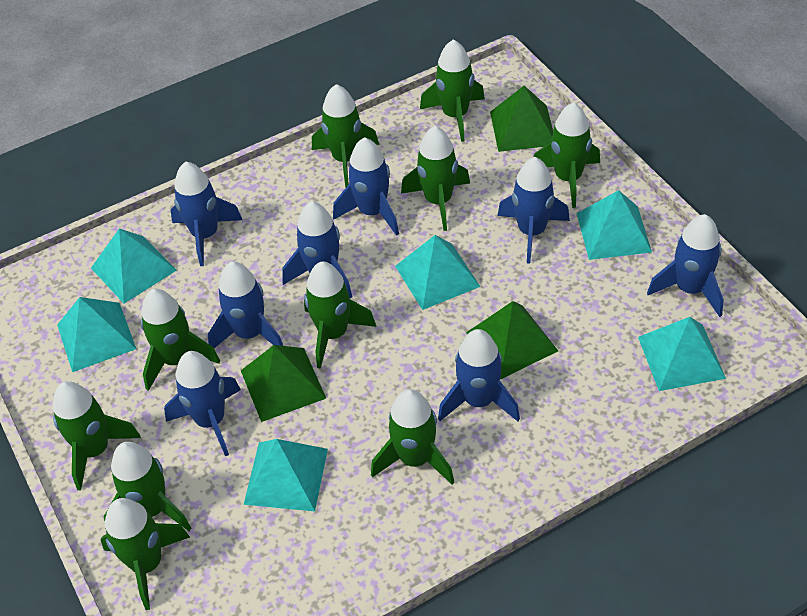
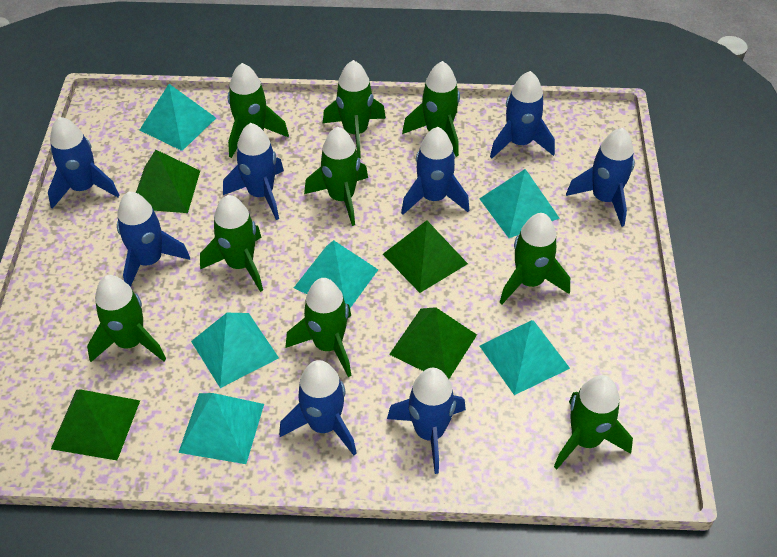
green pyramid: 3 -> 4
green rocket: 10 -> 9

